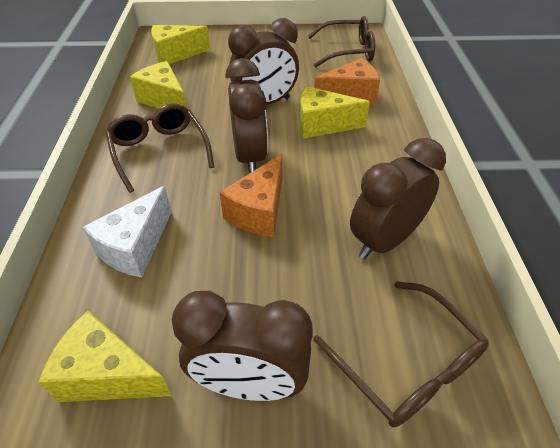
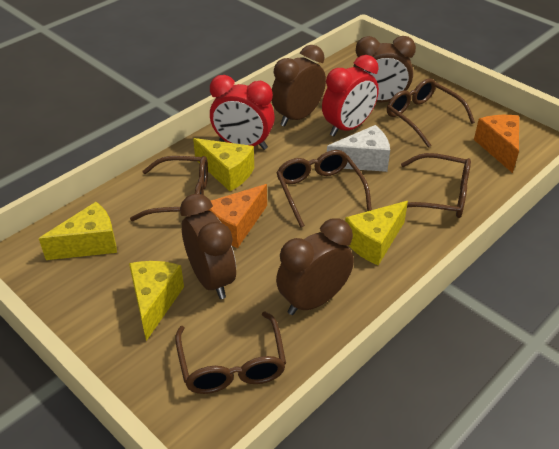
brown glasses: 3 -> 5
red clock: 0 -> 2

